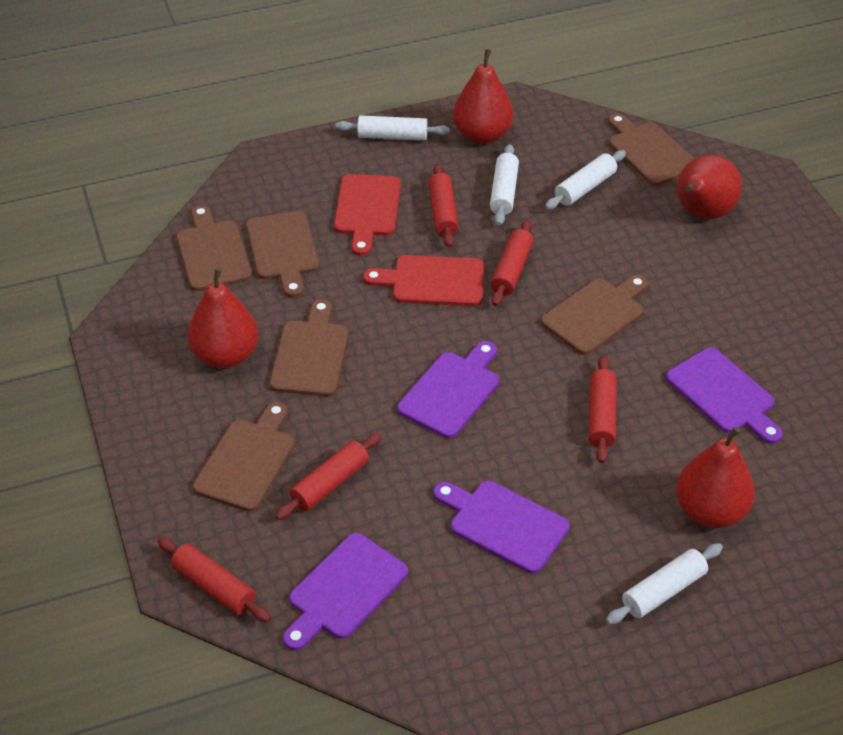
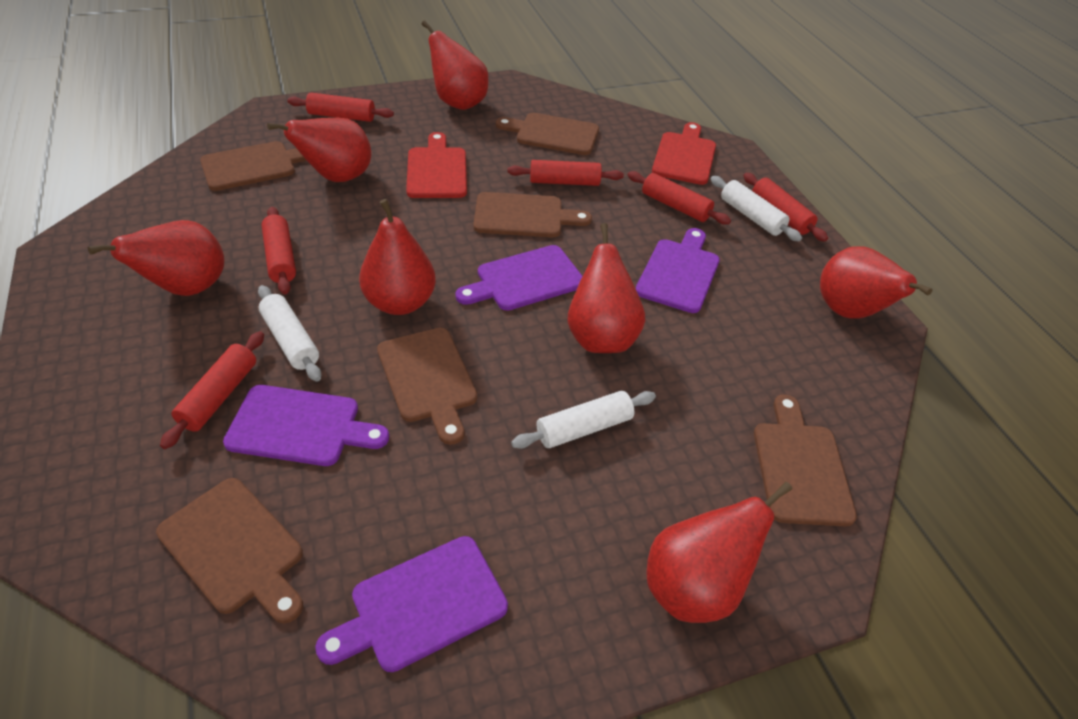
red pear: 4 -> 7
red rolling pin: 5 -> 6
white rolling pin: 4 -> 3

